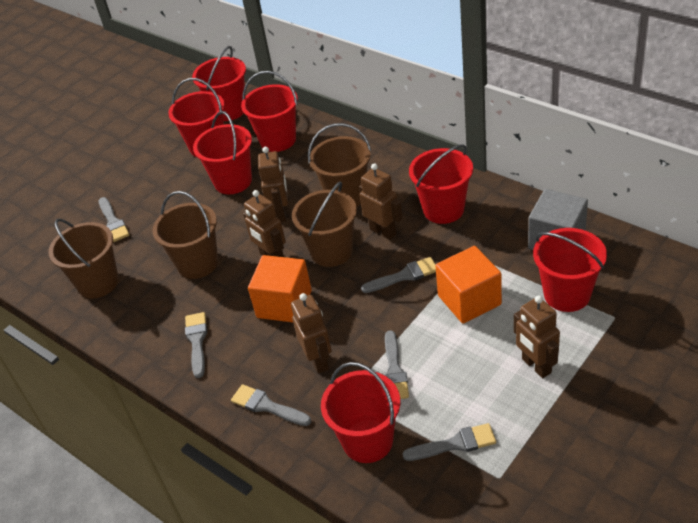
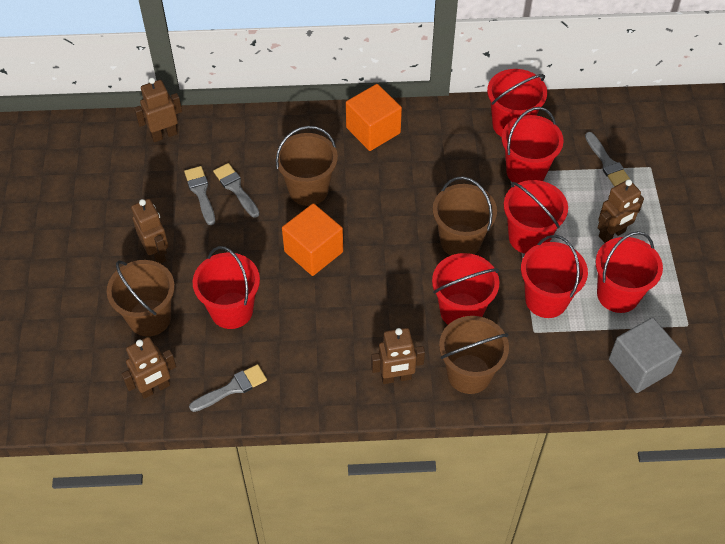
grey brush: 6 -> 4

